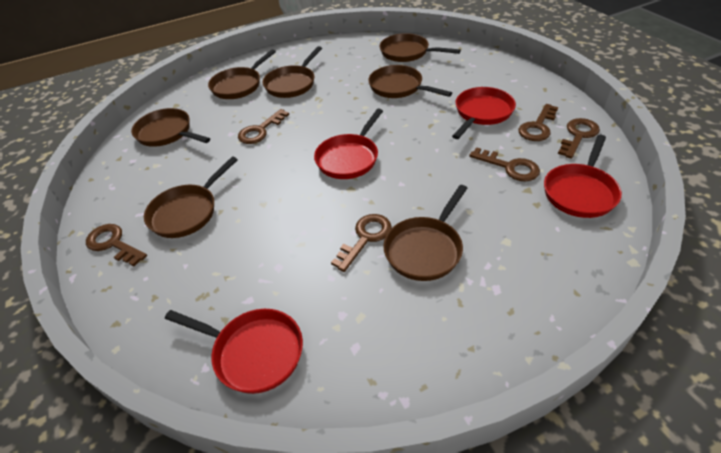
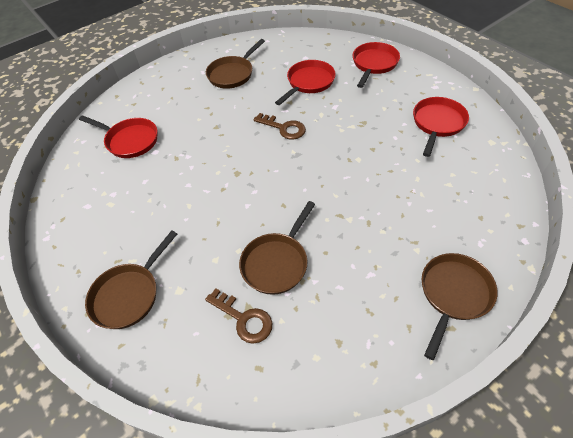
brown key: 6 -> 2
brown pan: 7 -> 4

